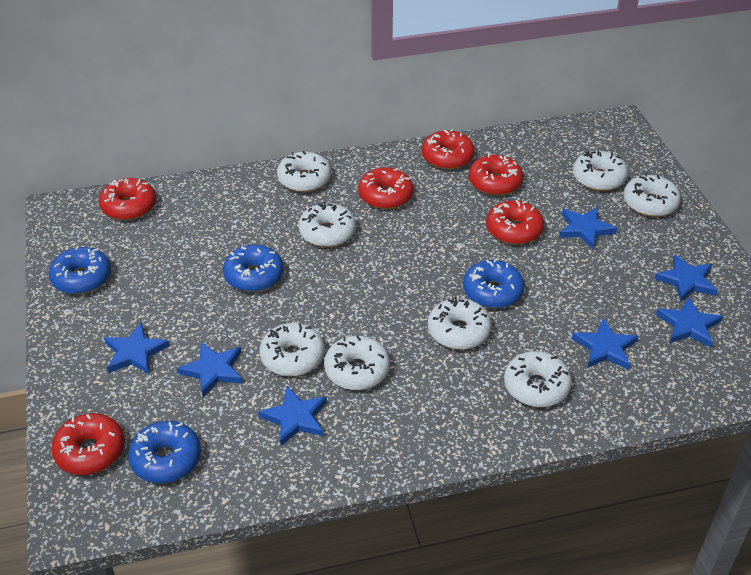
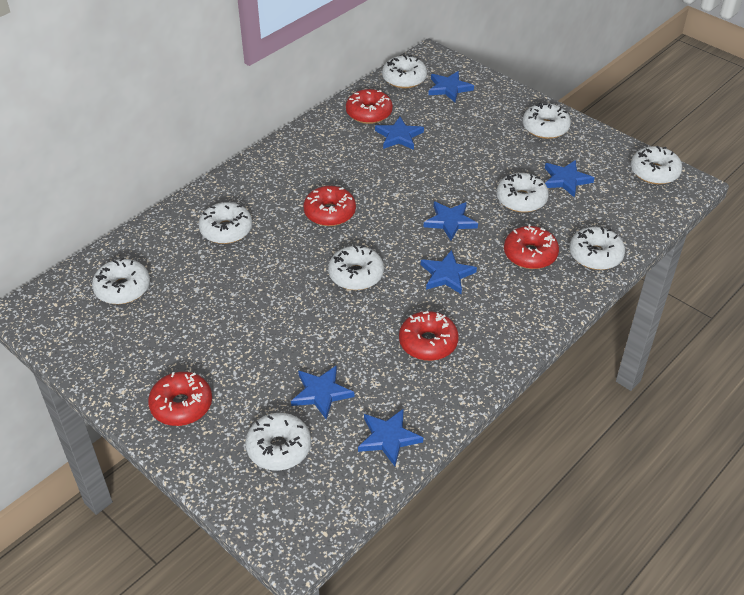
blue donut: 4 -> 0
red donut: 6 -> 5
white donut: 8 -> 9

